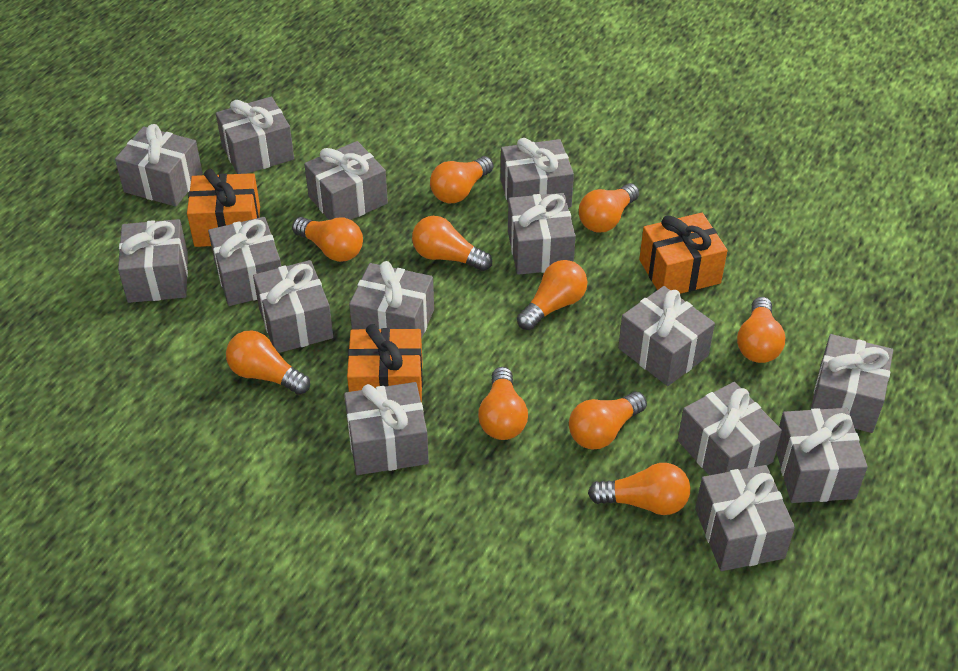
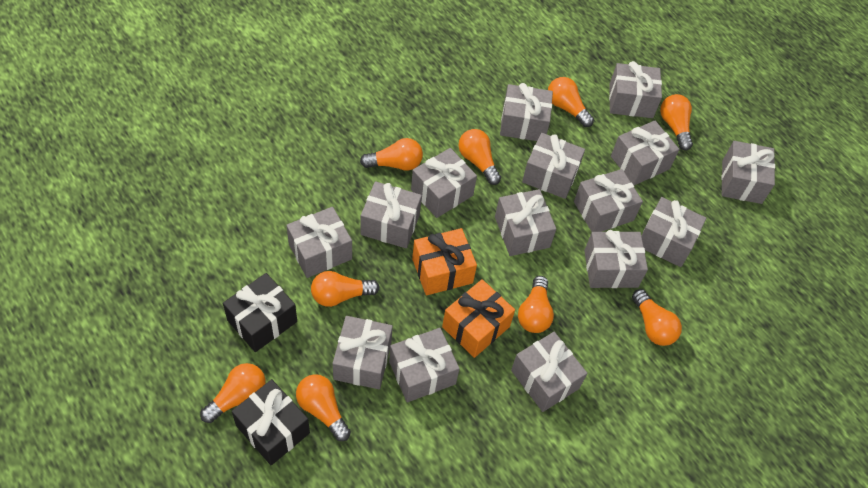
black gift: 0 -> 2
orange gift: 3 -> 2
orange light bulb: 10 -> 9

